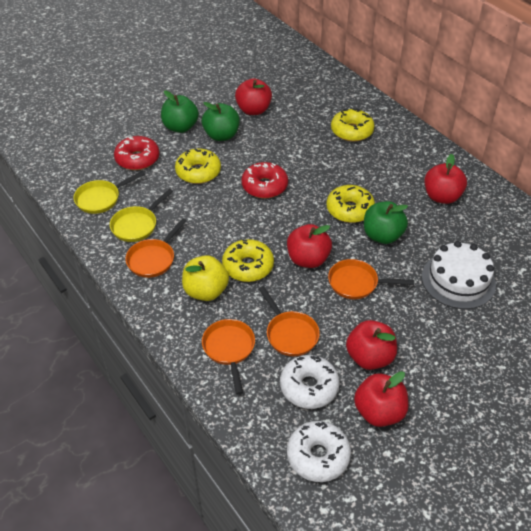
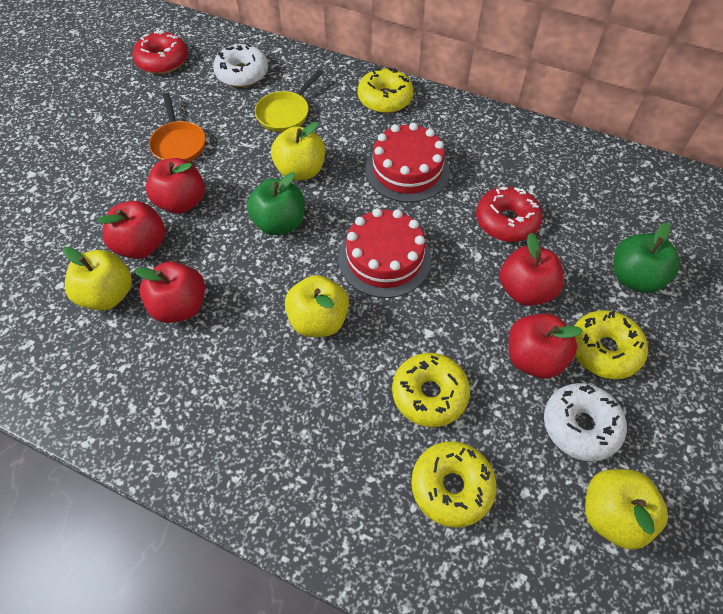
green apple: 3 -> 2
orange pan: 4 -> 1
red cake: 0 -> 2
white cake: 1 -> 0
yellow apple: 1 -> 4
yellow pan: 2 -> 1

